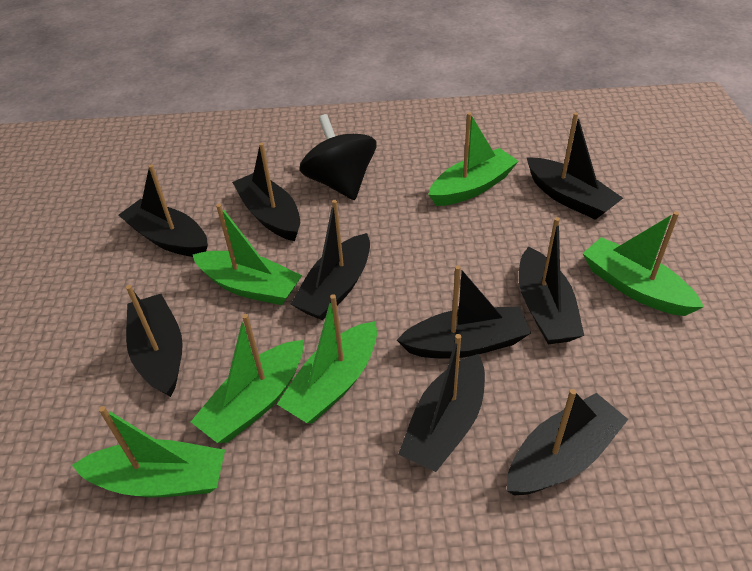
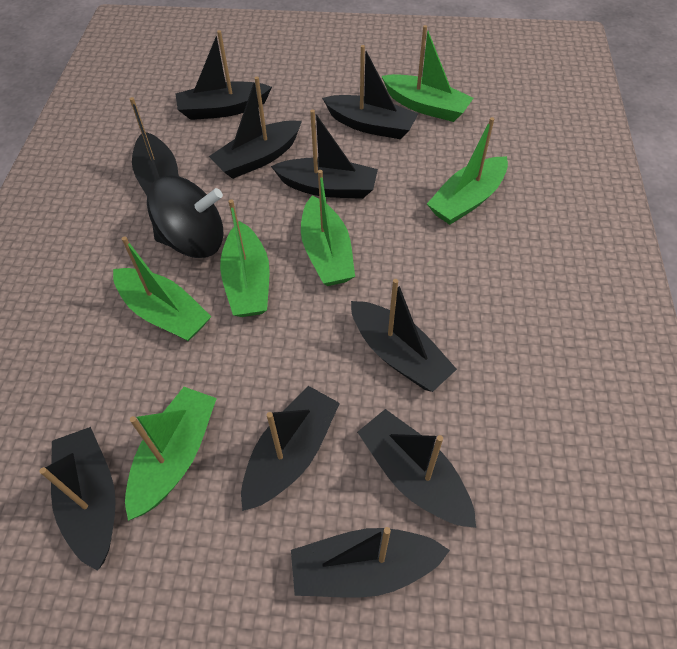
black boat: 9 -> 10

